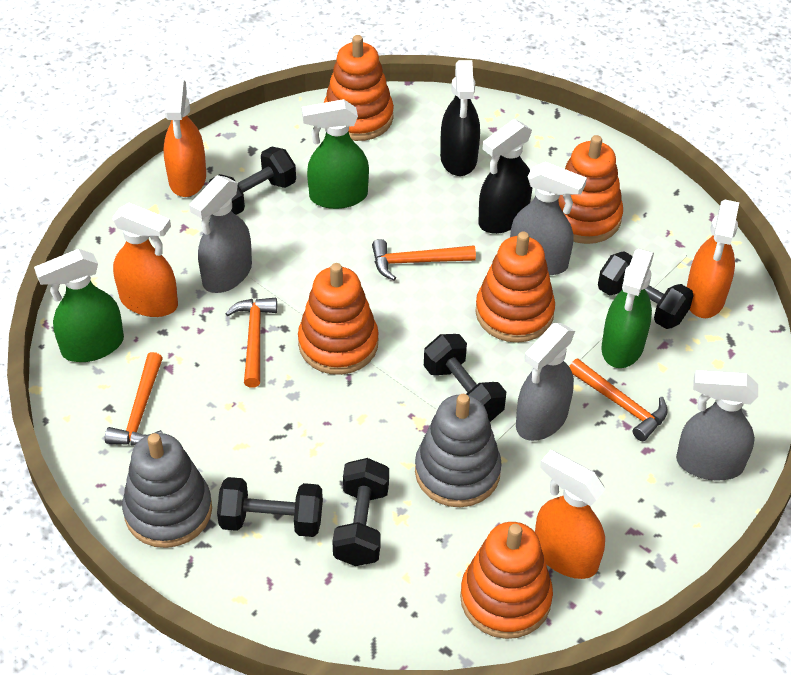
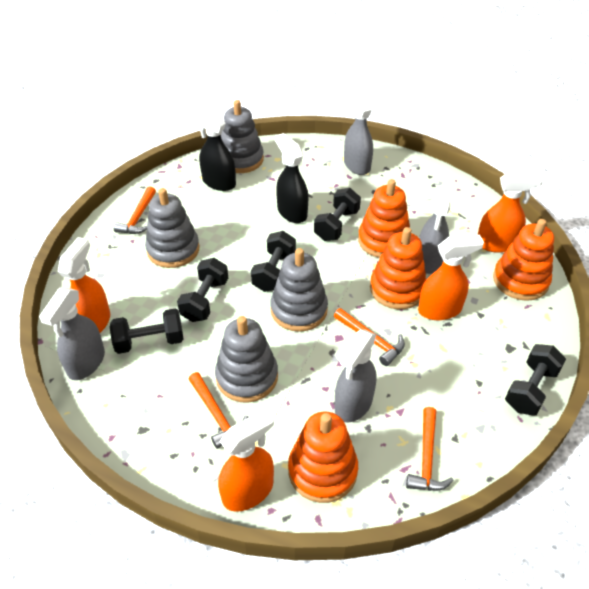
green spray bottle: 3 -> 0
grey stacking toy: 2 -> 4
orange stacking toy: 5 -> 4

